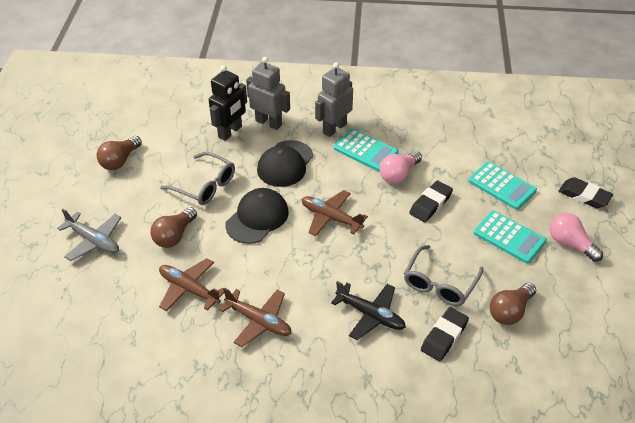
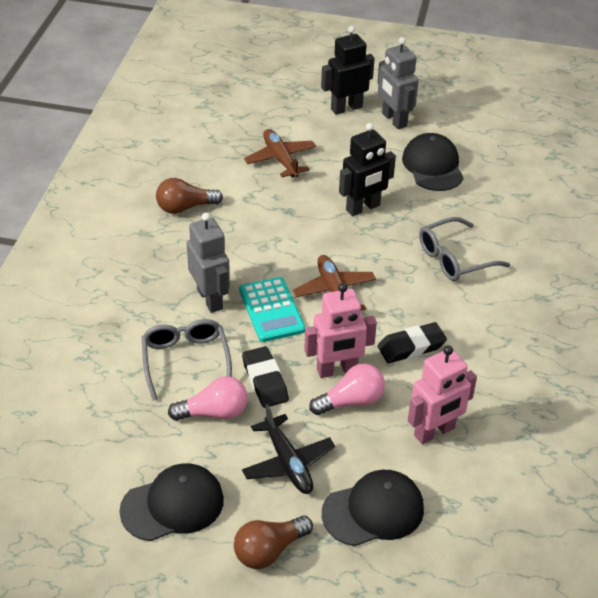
black cap: 2 -> 3
black eraser: 3 -> 2
black robot: 1 -> 2
brown light bulb: 3 -> 2
brown plane: 3 -> 2
grey plane: 1 -> 0
pink robot: 0 -> 2
turquoise calculator: 3 -> 1

